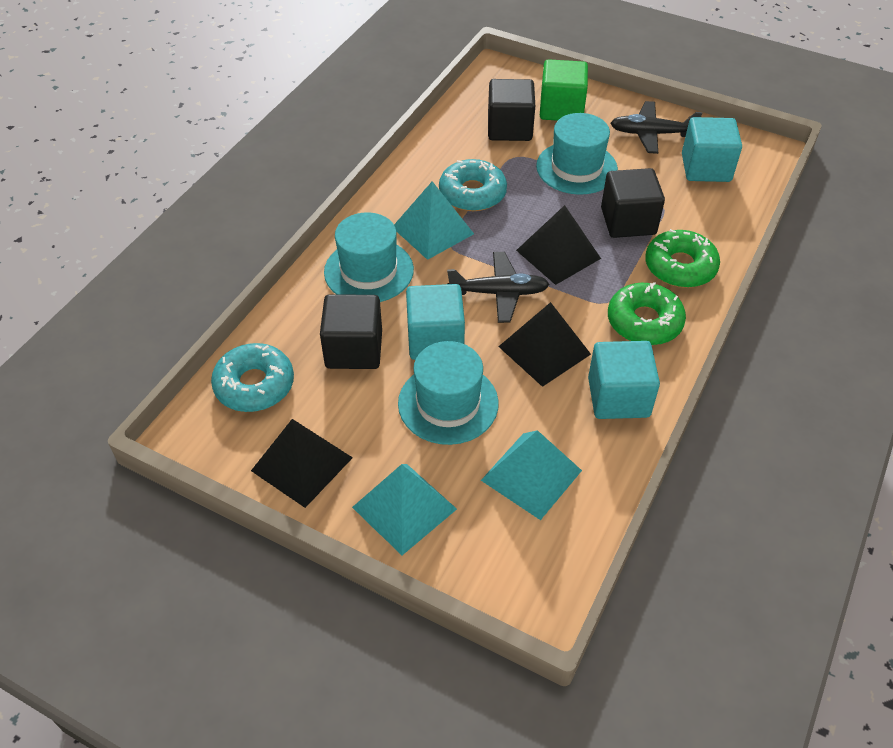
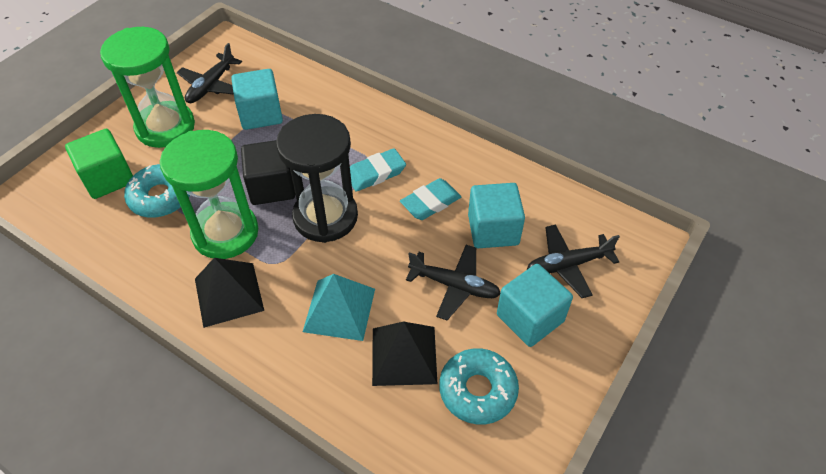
black cube: 3 -> 1
black hourglass: 0 -> 1
black plane: 2 -> 3
black pyramid: 3 -> 2
green donut: 2 -> 0
green hourglass: 0 -> 2
turquoise eraser: 0 -> 2
turquoise hat: 3 -> 0
turquoise pyramid: 3 -> 1

